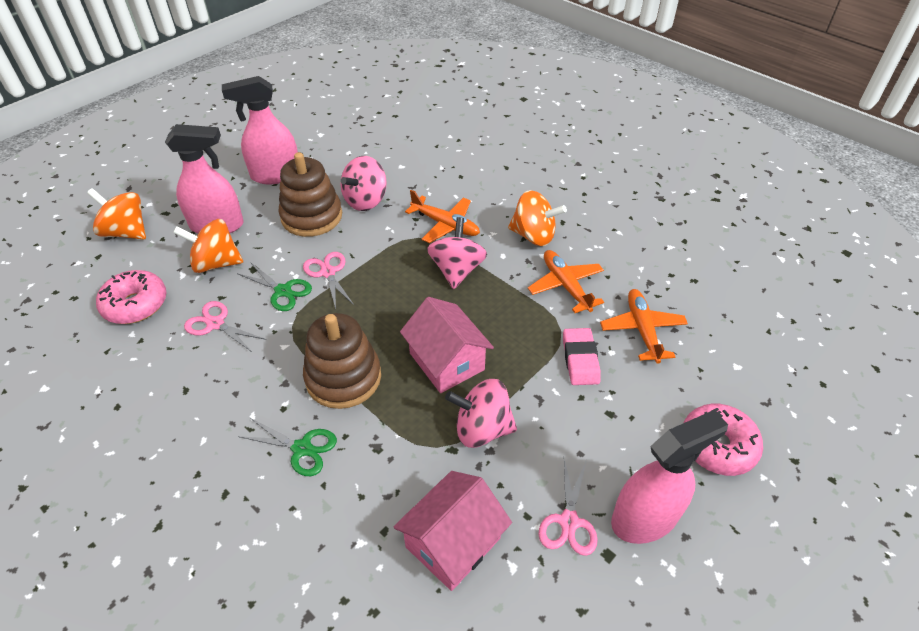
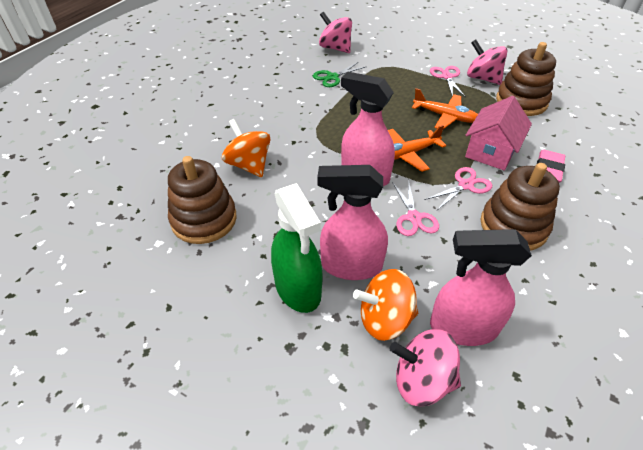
brown stacking toy: 2 -> 3
green scissors: 2 -> 1
green spray bottle: 0 -> 1
orange plane: 3 -> 2
orange spinning top: 3 -> 2
pink donut: 2 -> 0
pink house: 2 -> 1

